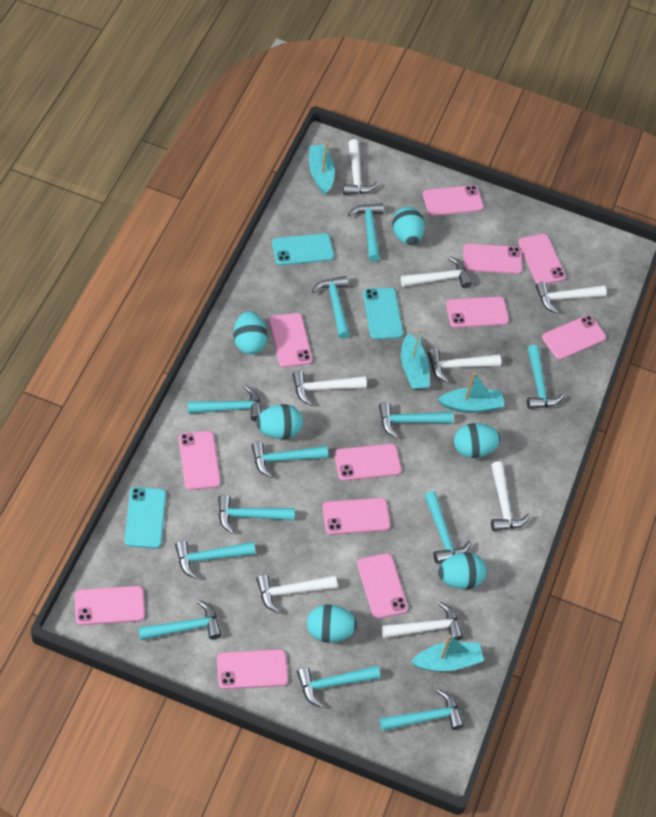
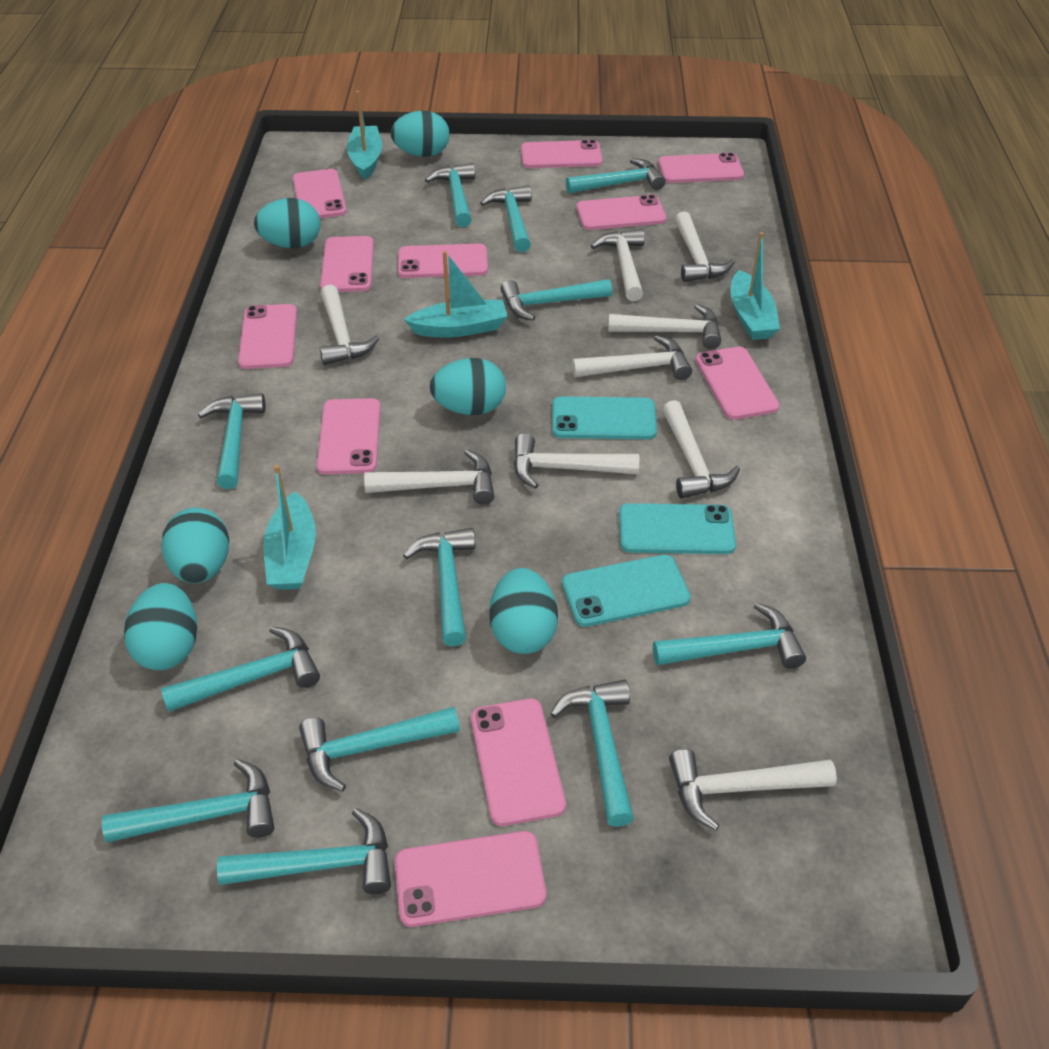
pink phone: 12 -> 11
white hammer: 8 -> 9

